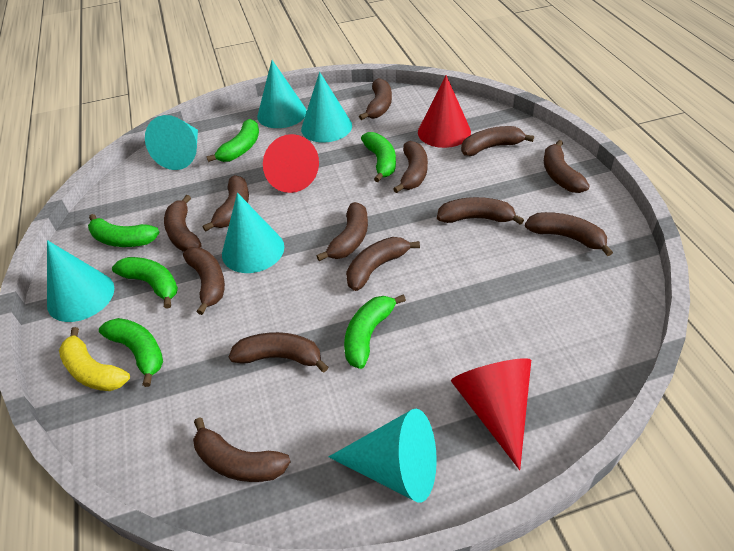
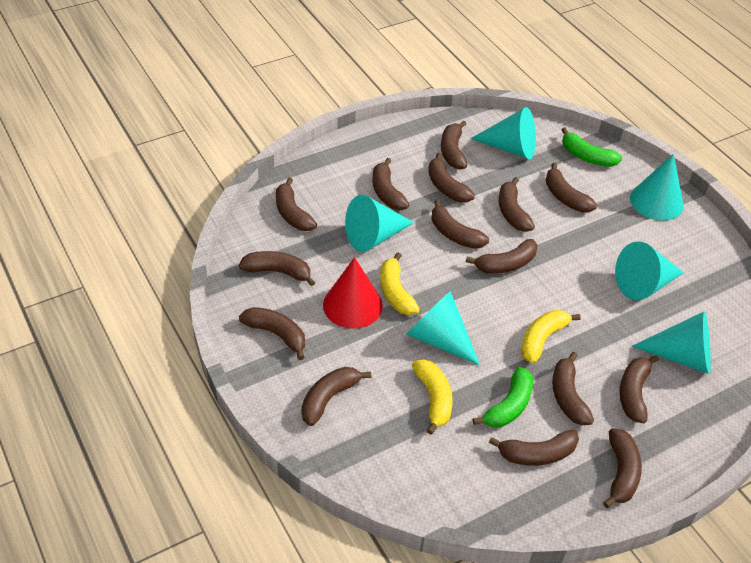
brown banana: 13 -> 15
green banana: 6 -> 2
red cone: 3 -> 1
yellow banana: 1 -> 3

